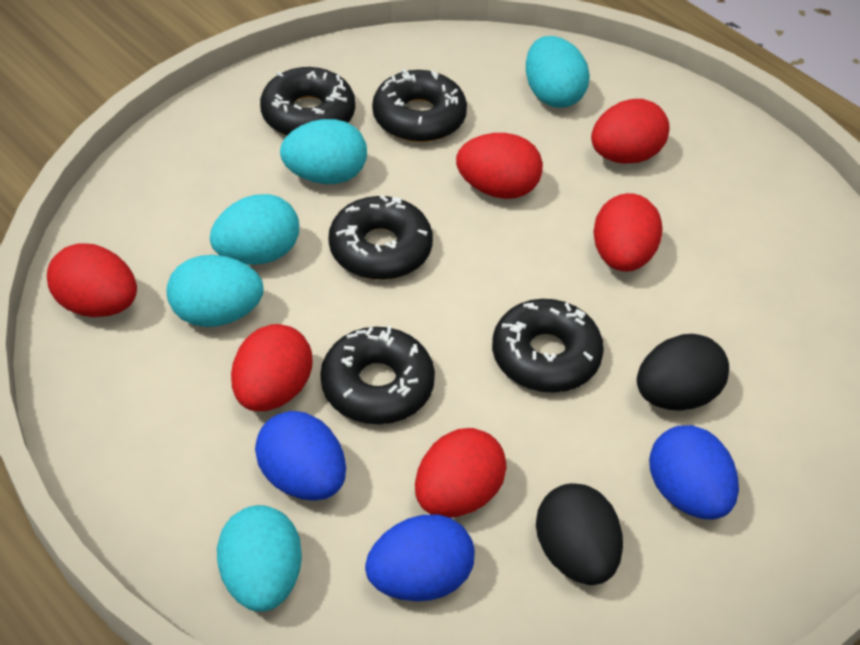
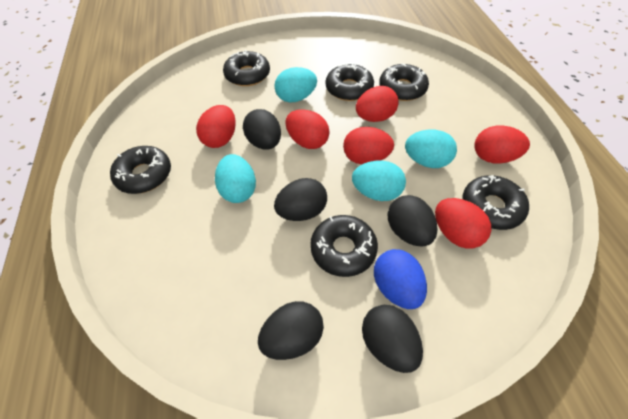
black donut: 5 -> 6
black egg: 2 -> 5
blue egg: 3 -> 1
turquoise egg: 5 -> 4

